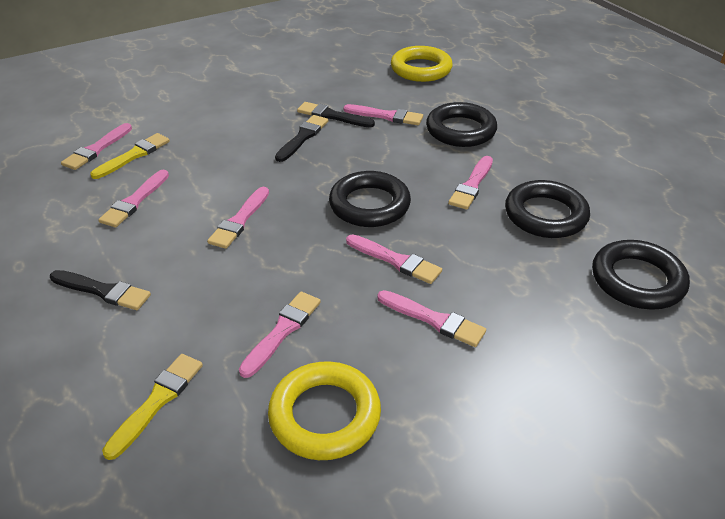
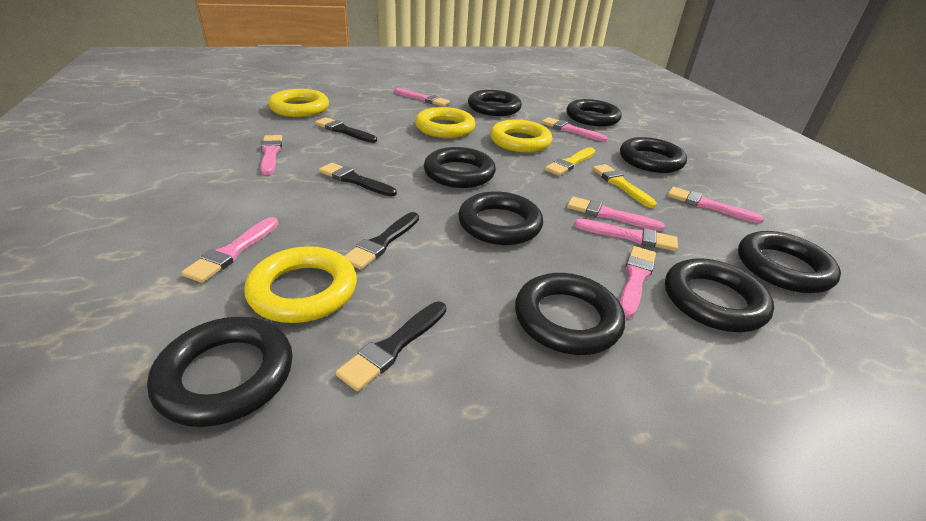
black brush: 3 -> 4
black ring: 4 -> 9
yellow ring: 2 -> 4

